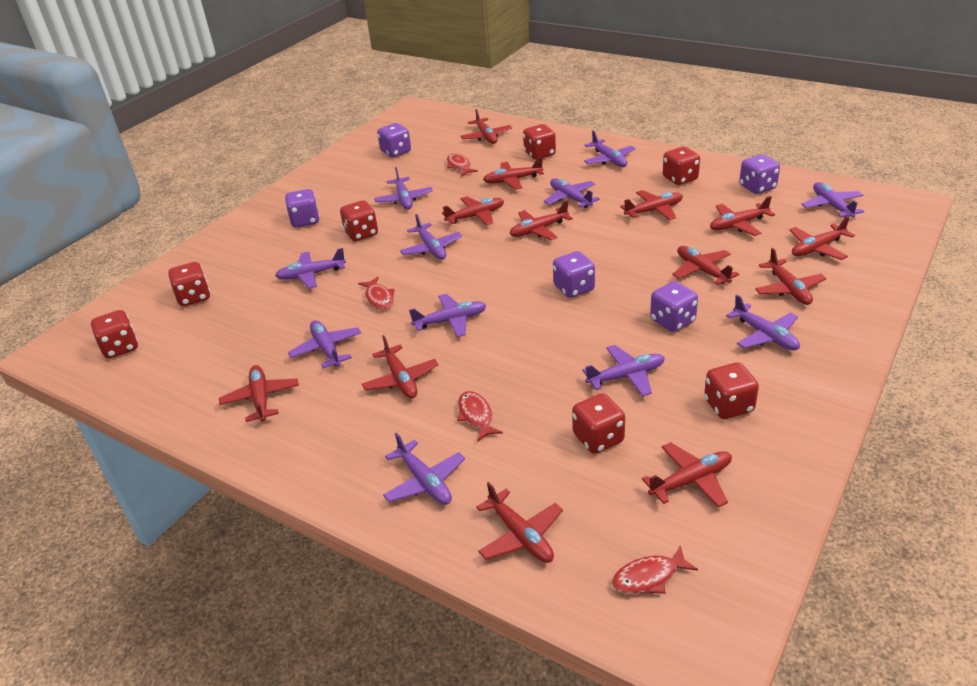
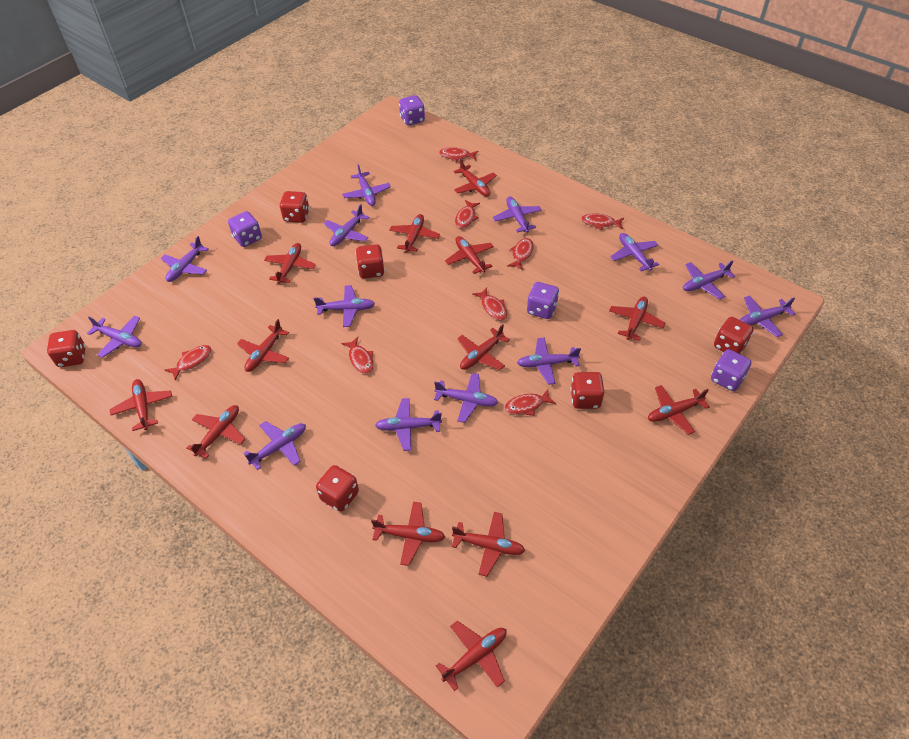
purple dice: 5 -> 4
purple plane: 11 -> 13
red dice: 7 -> 6
red fish: 4 -> 8

